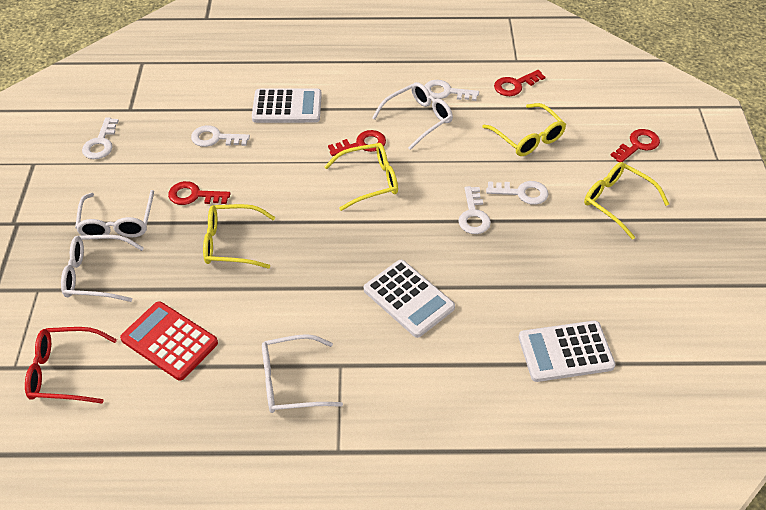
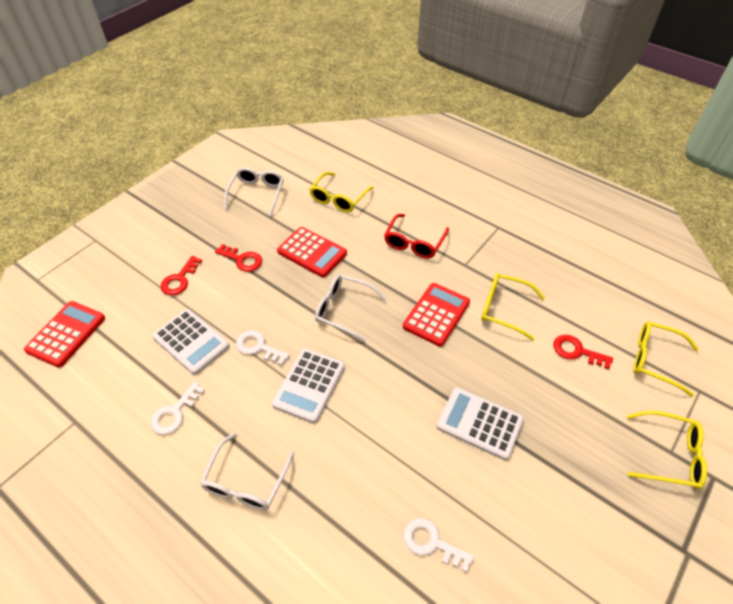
red calculator: 1 -> 3
red key: 4 -> 3
white glasses: 4 -> 3
white key: 5 -> 3

